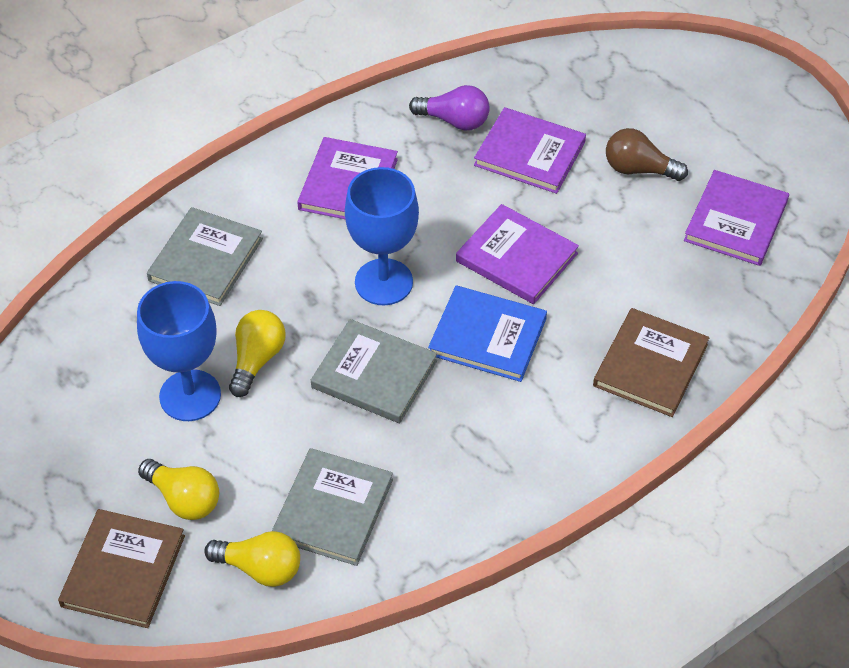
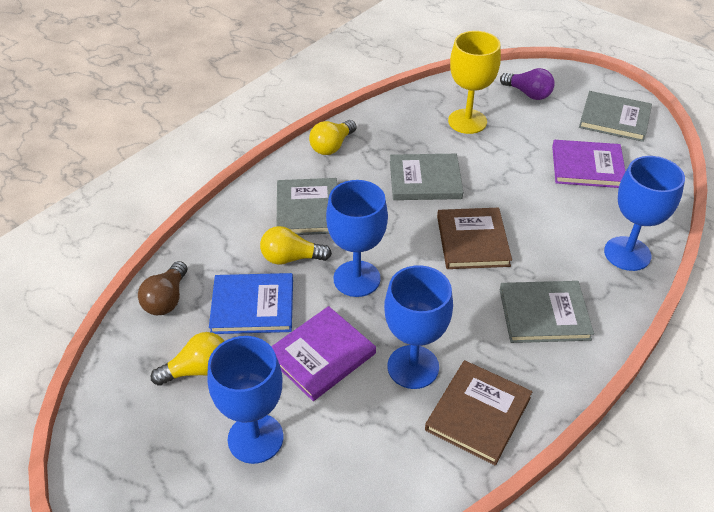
blue goblet: 2 -> 4
grey book: 3 -> 4
purple book: 4 -> 2
yellow goblet: 0 -> 1

